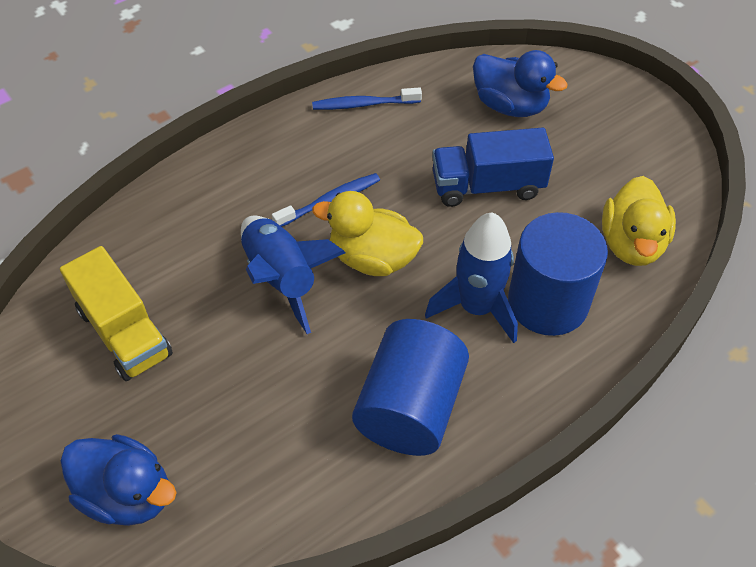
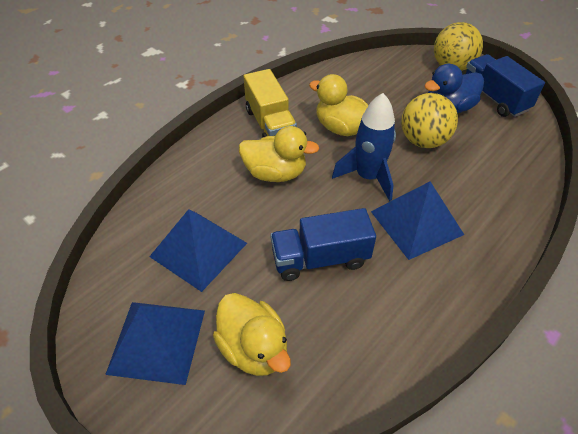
blue cylinder: 2 -> 0
blue duck: 2 -> 1
blue pyramid: 0 -> 3
blue rocket: 2 -> 1
blue toothbrush: 2 -> 0
blue truck: 1 -> 2
yellow ball: 0 -> 2
yellow duck: 2 -> 3

